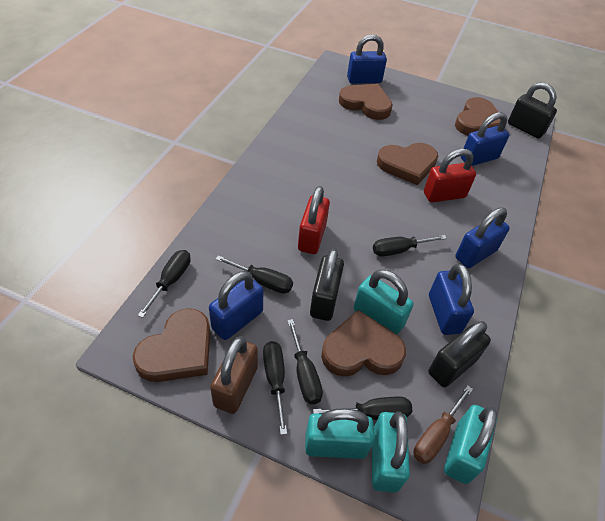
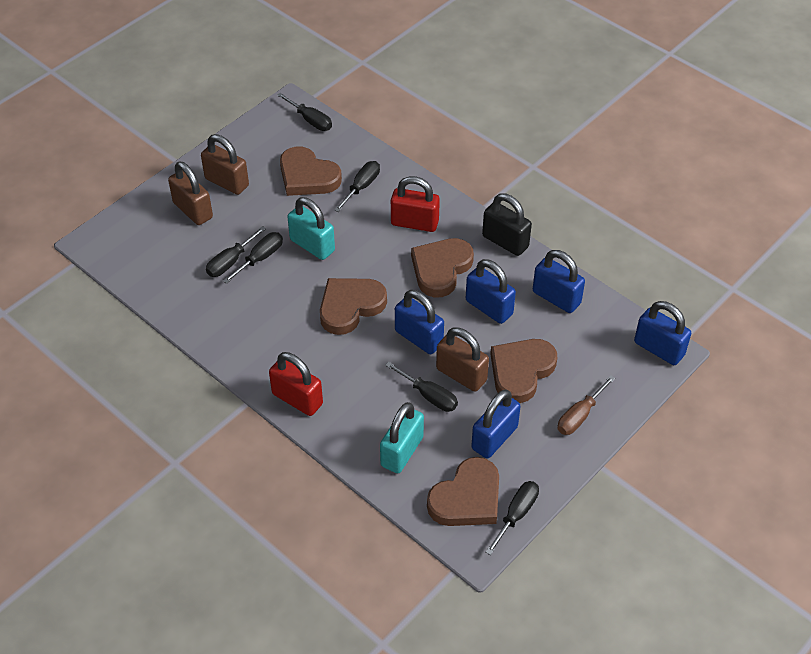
black padlock: 3 -> 1
brown padlock: 1 -> 3
turquoise padlock: 4 -> 2

